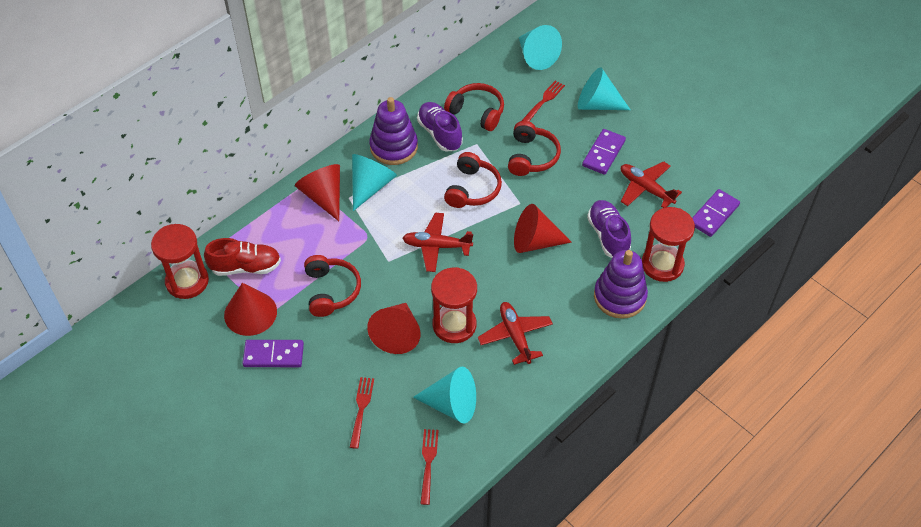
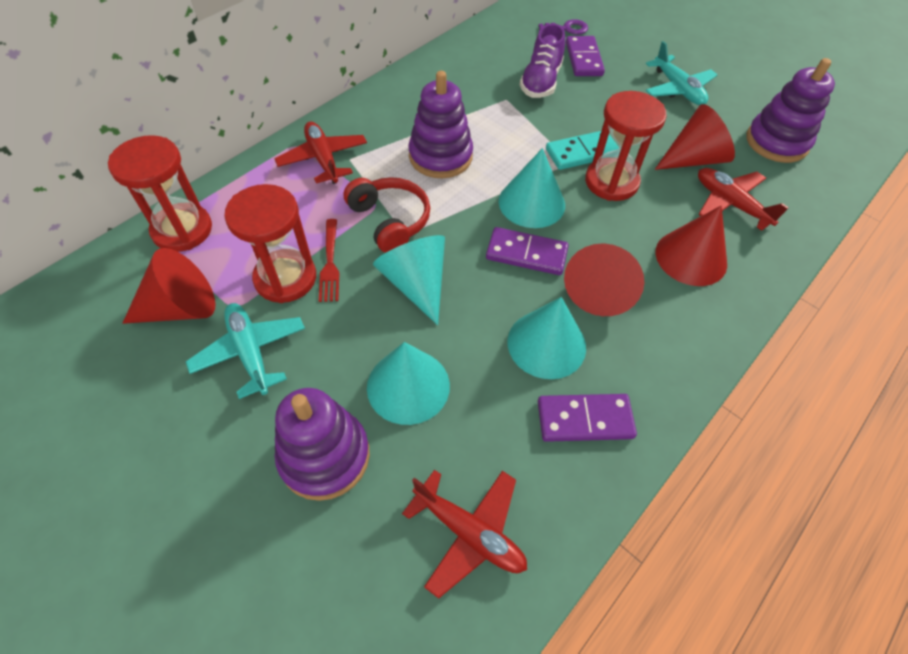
purple key: 0 -> 1
purple shoe: 2 -> 1
purple stacking toy: 2 -> 3
red fork: 3 -> 1
red headphones: 4 -> 1
red shoe: 1 -> 0
turquoise domino: 0 -> 1
turquoise plane: 0 -> 2

